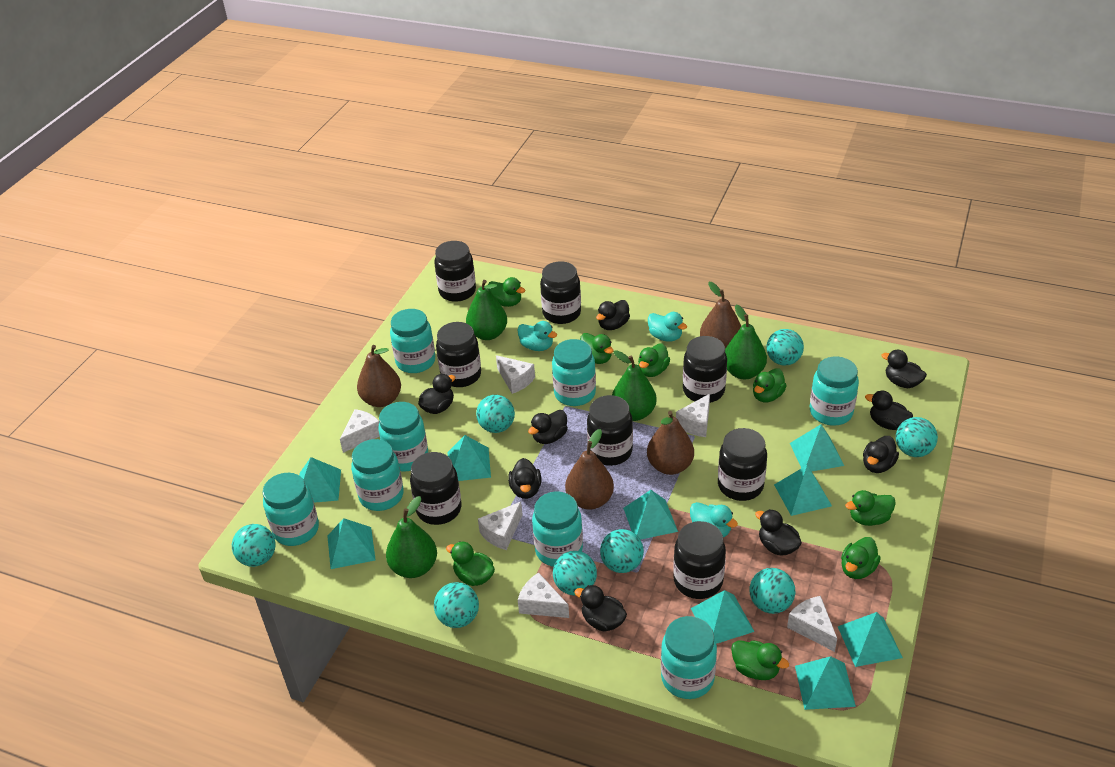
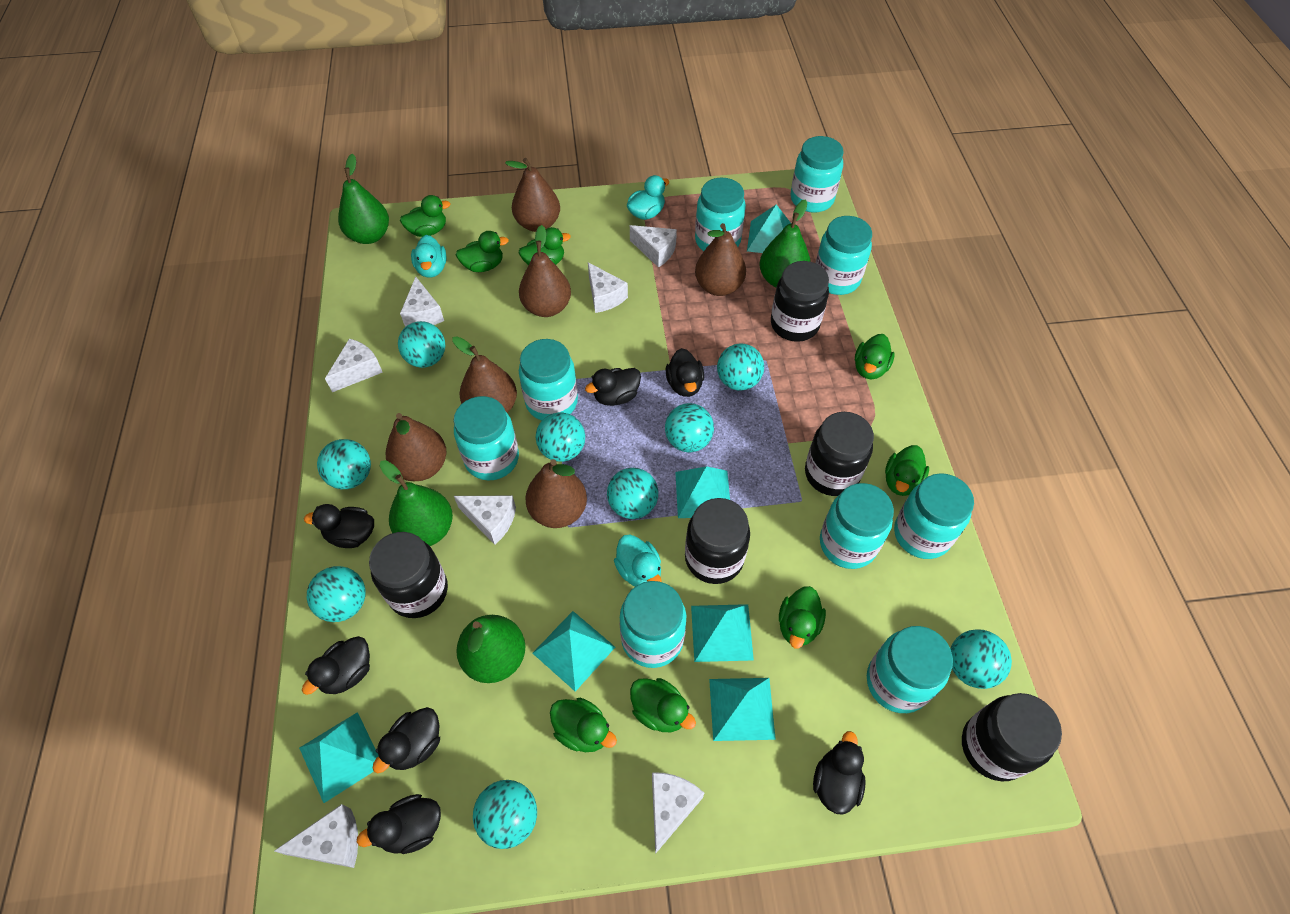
black duck: 9 -> 7
black jar: 8 -> 5
brown pear: 4 -> 6
turquoise ball: 8 -> 9
turquoise jar: 8 -> 9
turquoise pyramid: 9 -> 6
white cheese: 6 -> 7

